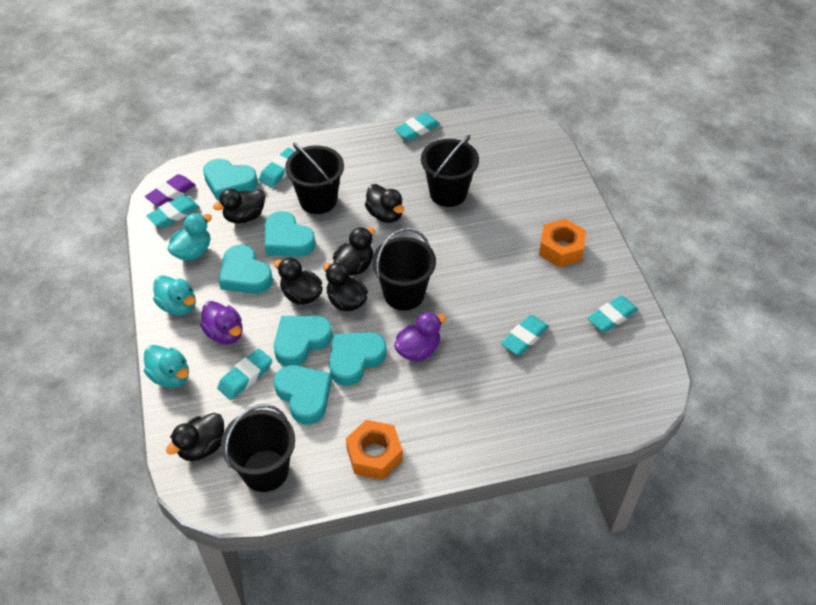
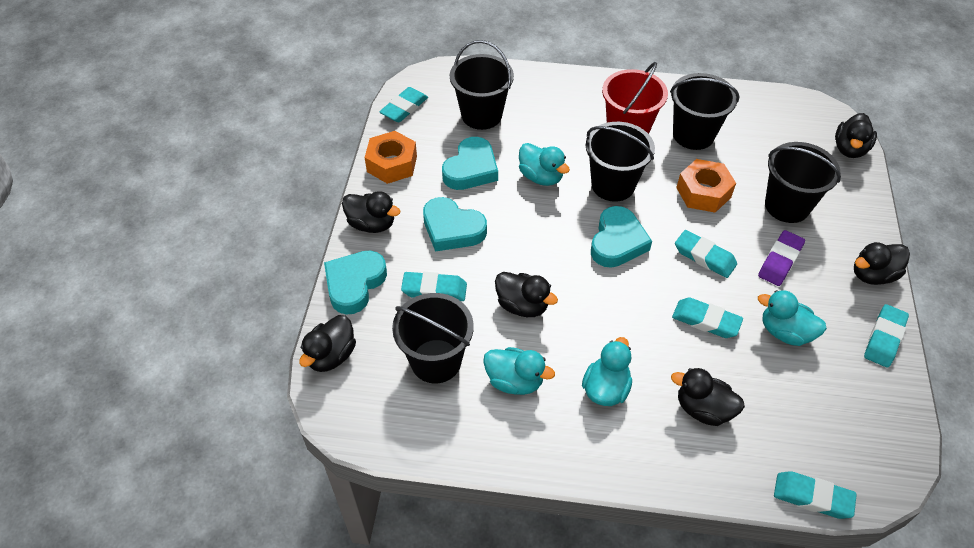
black bucket: 4 -> 5
purple duck: 2 -> 0
red bucket: 0 -> 1
turquoise duck: 3 -> 4
turquoise heart: 6 -> 4

